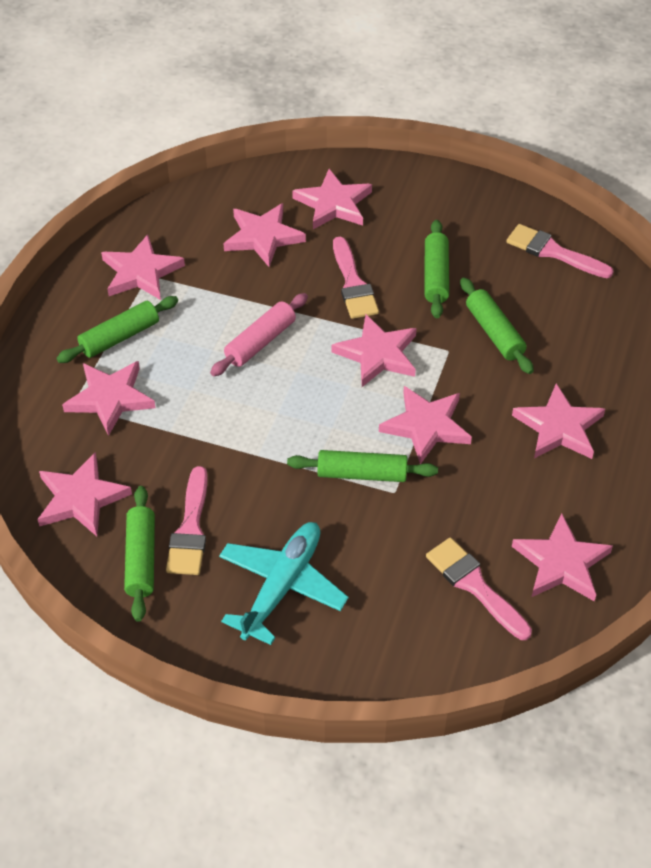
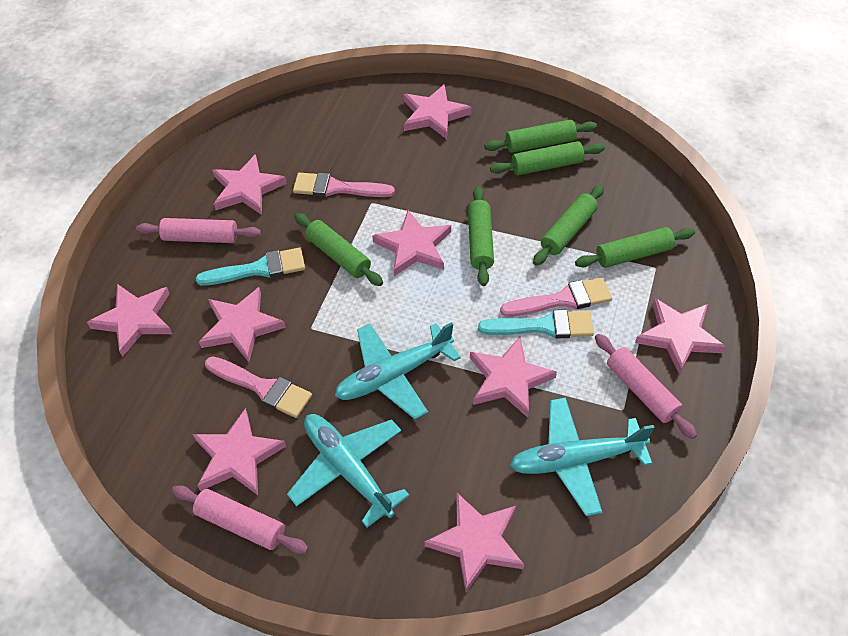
green rolling pin: 5 -> 6
pink brush: 4 -> 3
pink rolling pin: 1 -> 3
turquoise brush: 0 -> 2
turquoise plane: 1 -> 3

